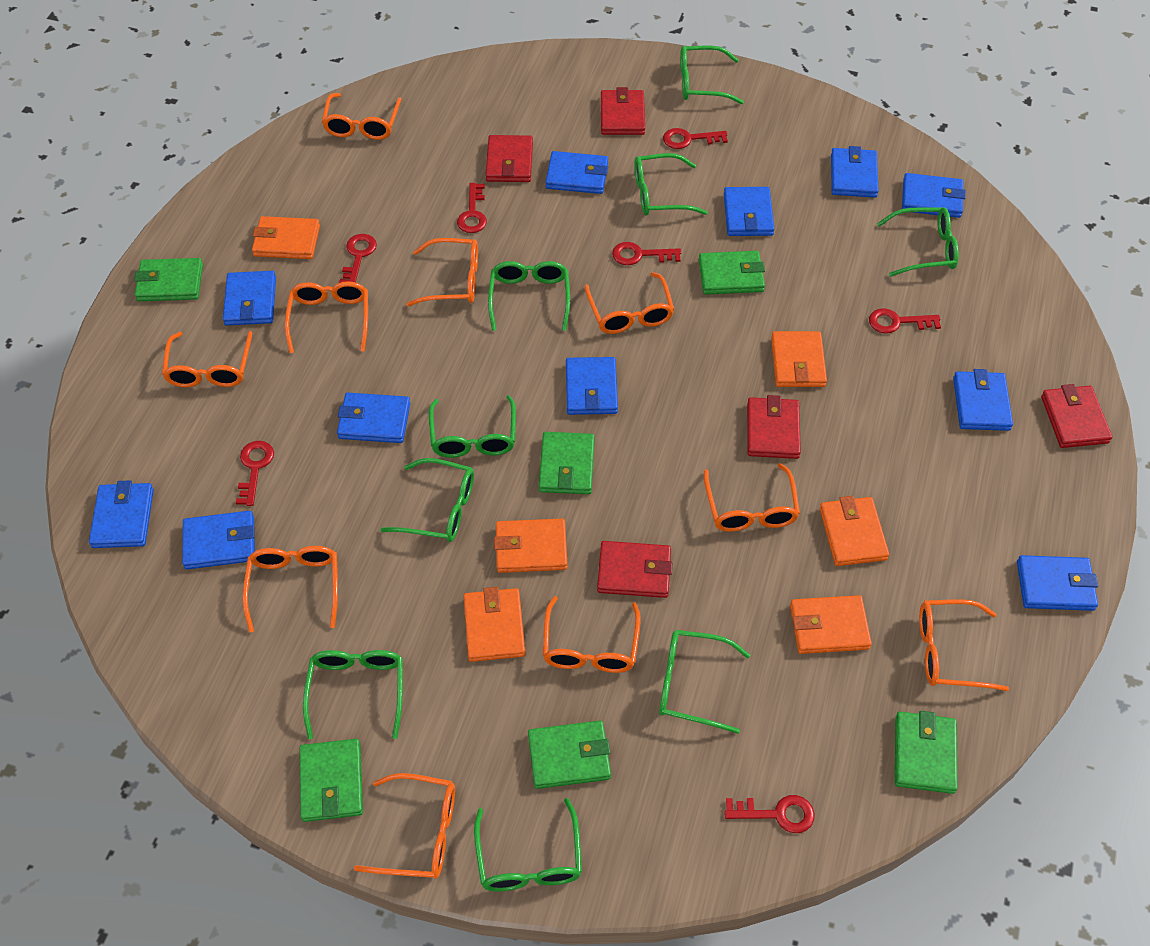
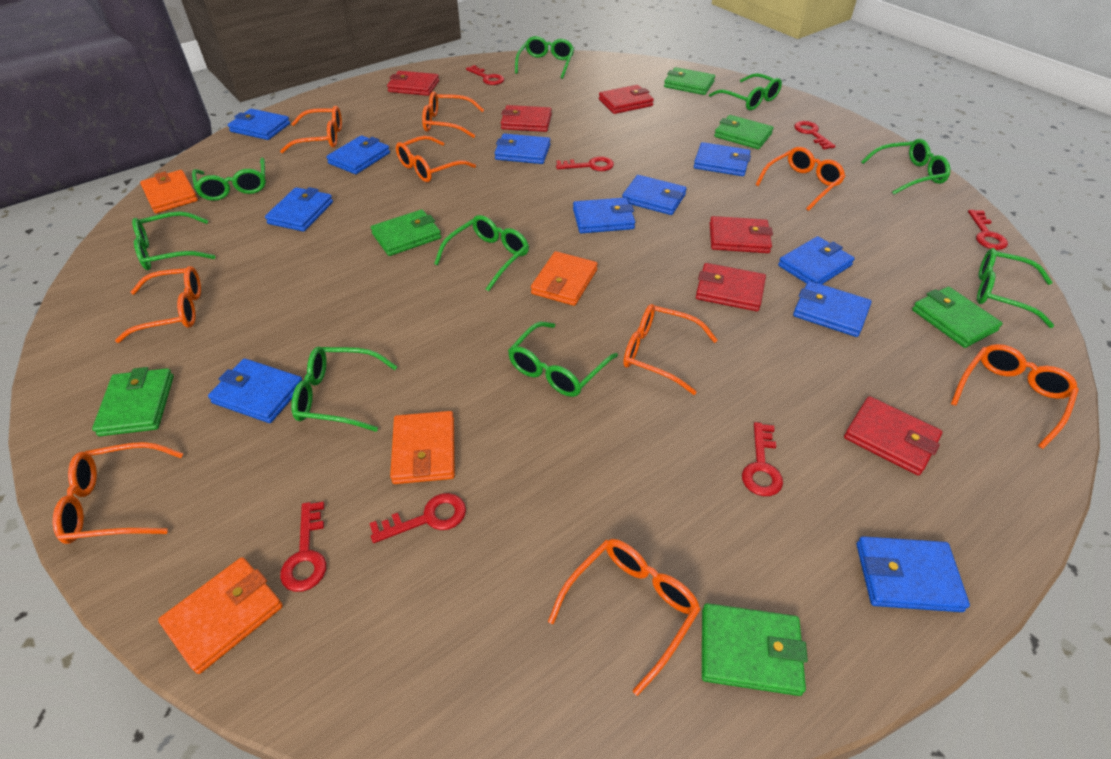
orange glasses: 10 -> 9
orange wallet: 6 -> 4
red wallet: 5 -> 6

